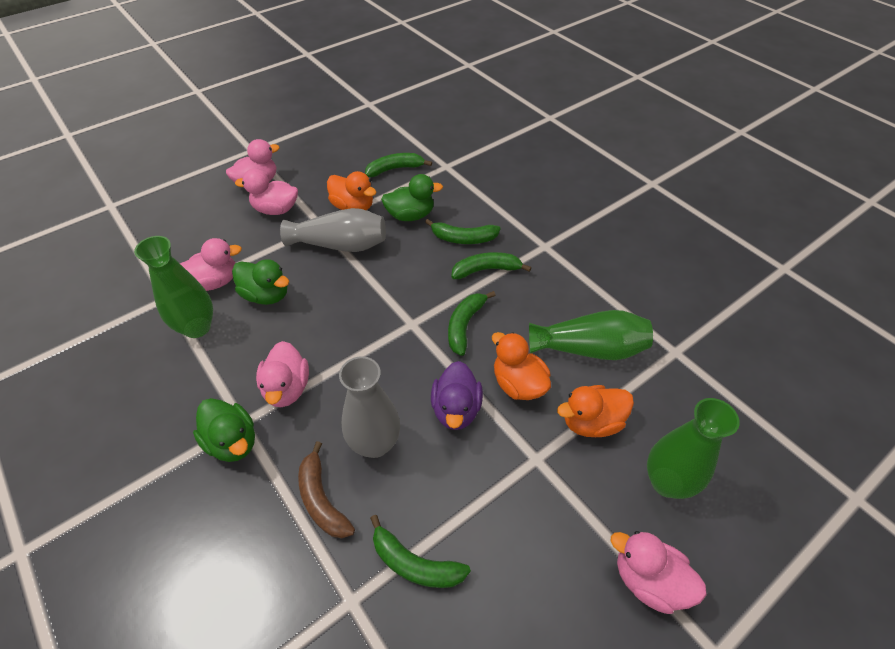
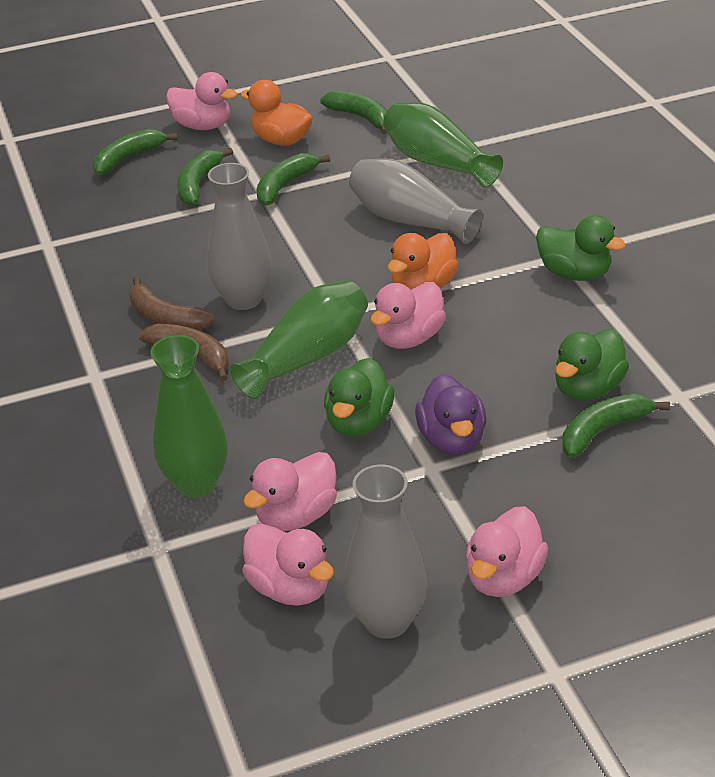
brown banana: 1 -> 2
grey vase: 2 -> 3
orange duck: 3 -> 2

